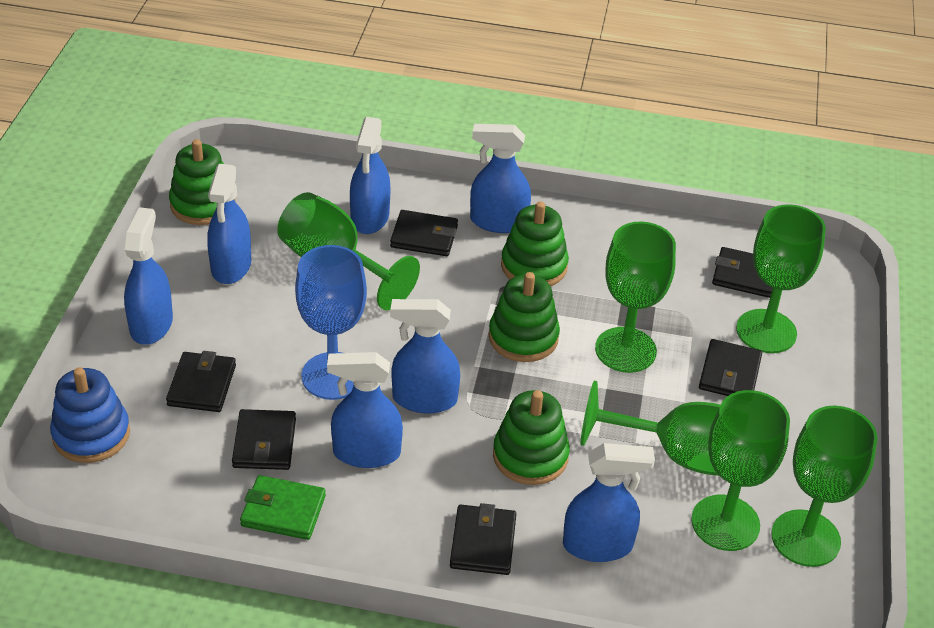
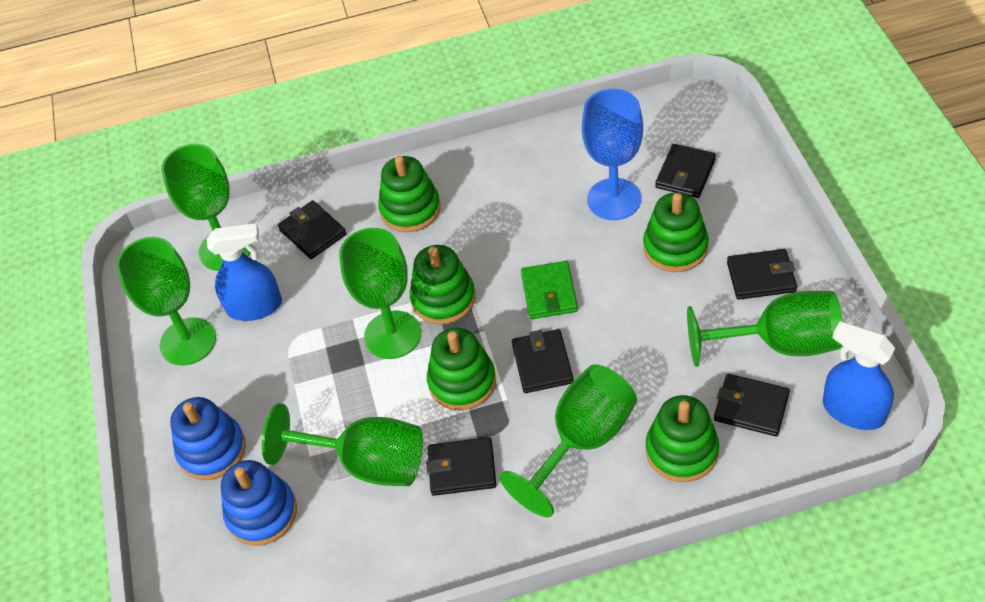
blue spray bottle: 7 -> 2
blue stacking toy: 1 -> 2
green stacking toy: 4 -> 5

